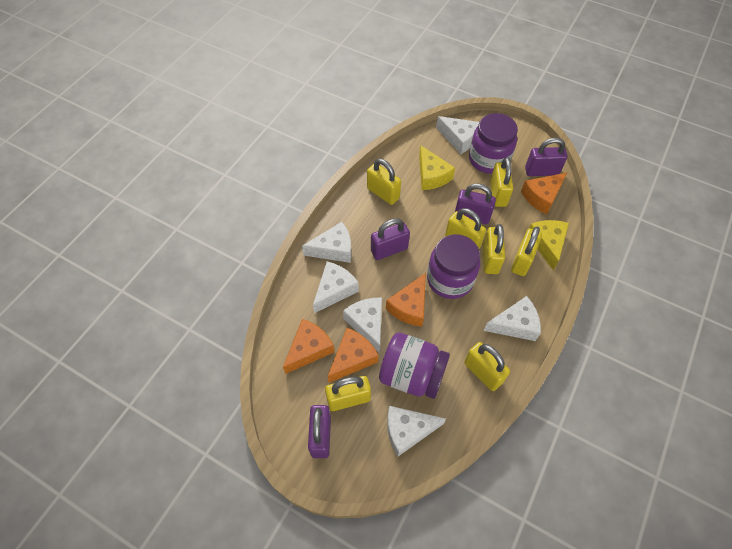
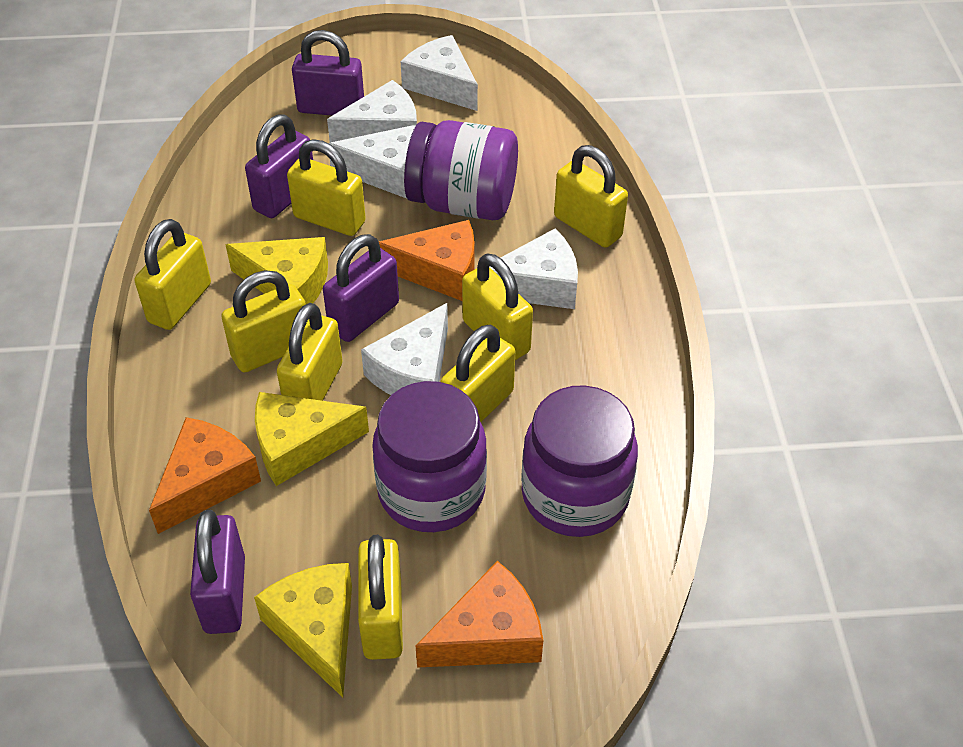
orange cheese: 4 -> 3
white cheese: 6 -> 5
yellow cheese: 2 -> 3
yellow padlock: 7 -> 8

